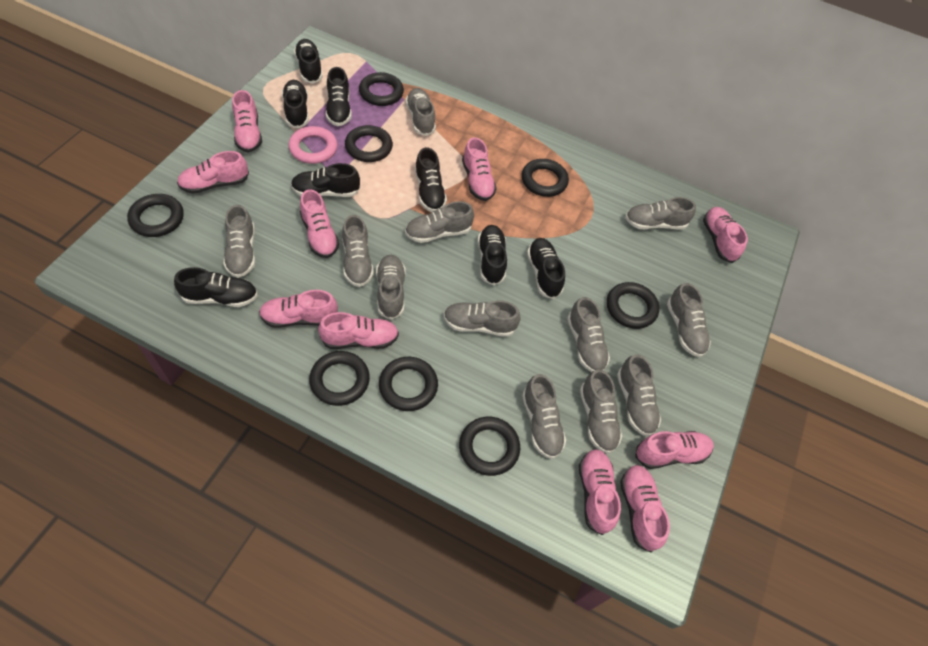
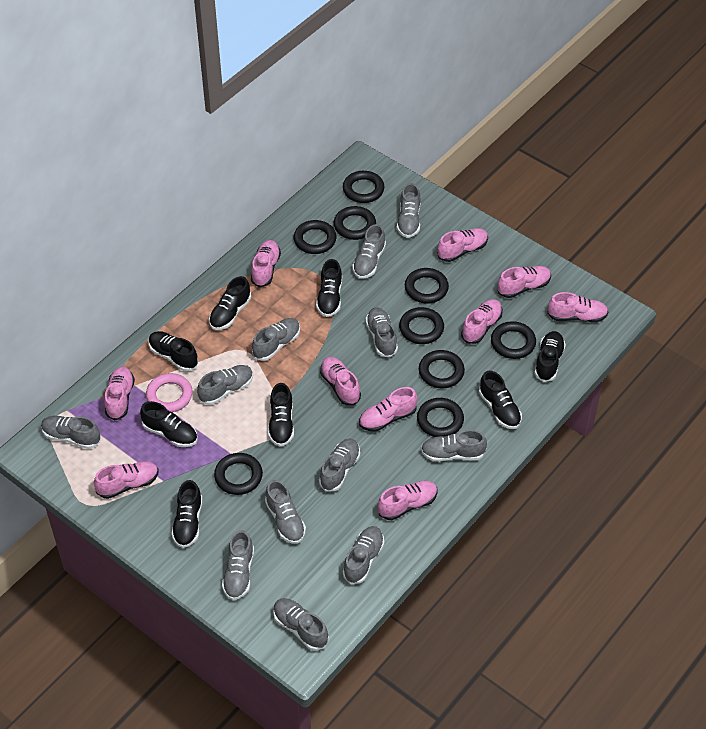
black ring: 8 -> 9

